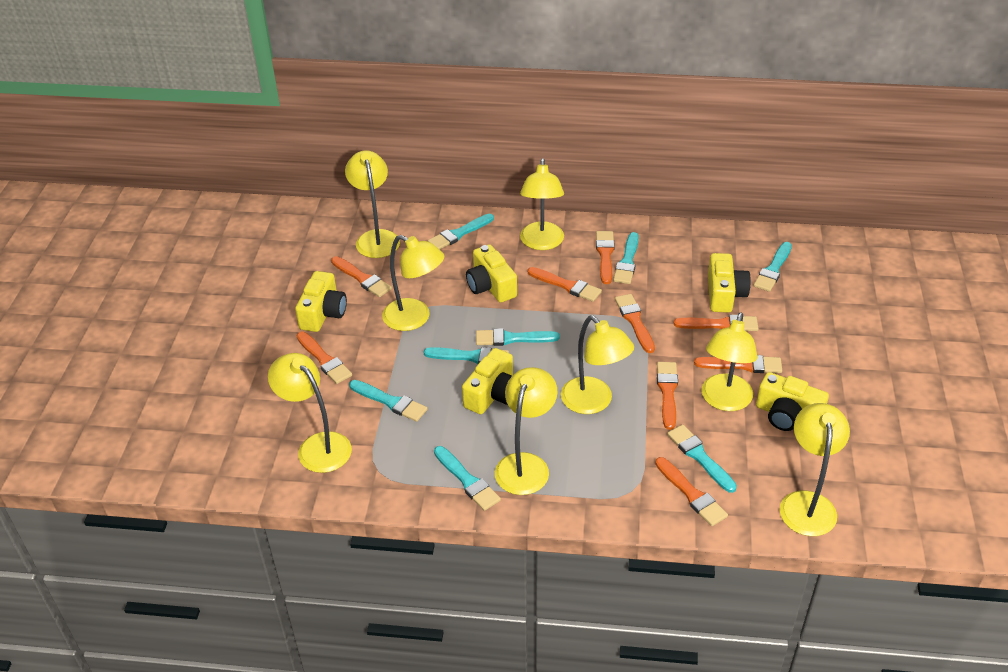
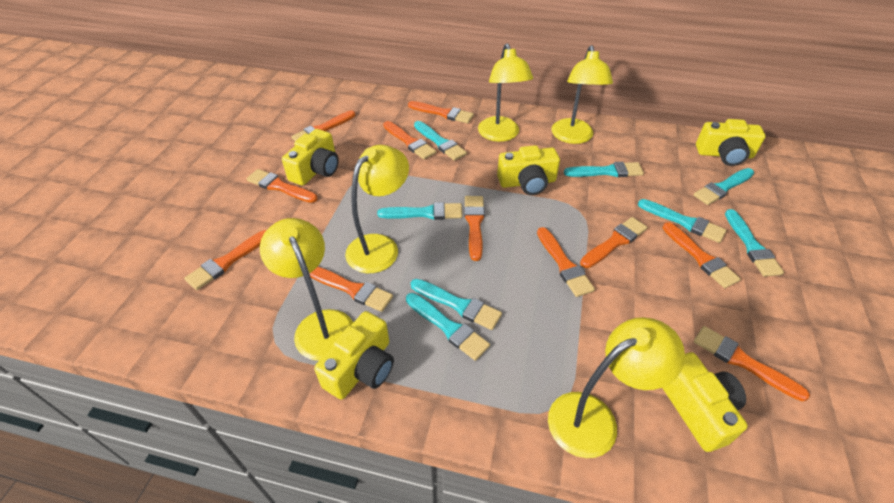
orange brush: 9 -> 11
yellow lamp: 8 -> 5

